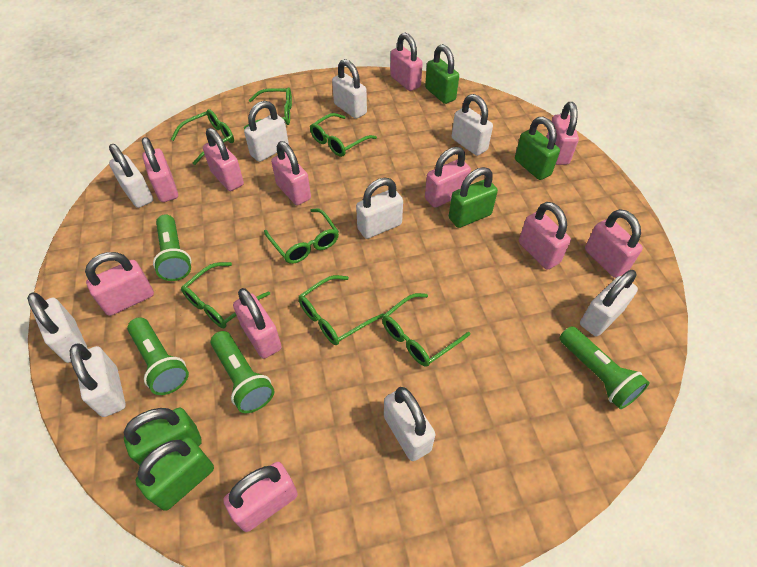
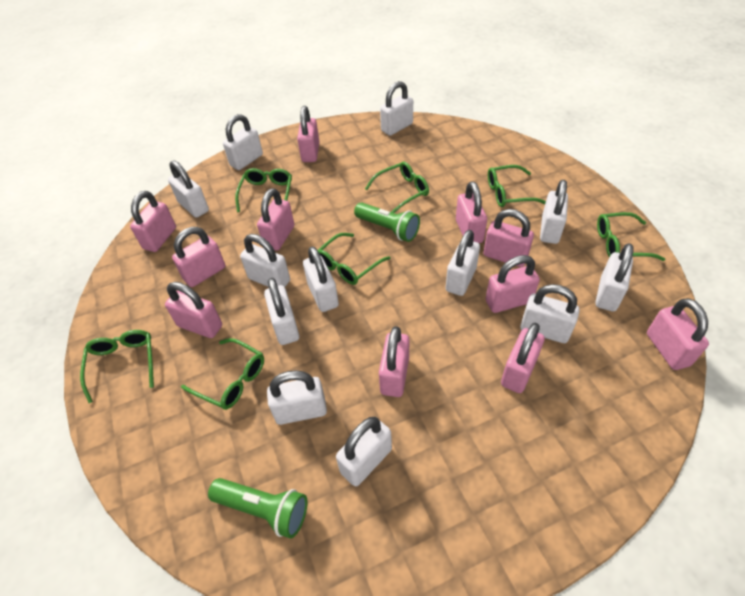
green flashlight: 4 -> 2
green padlock: 5 -> 0
white padlock: 9 -> 12

